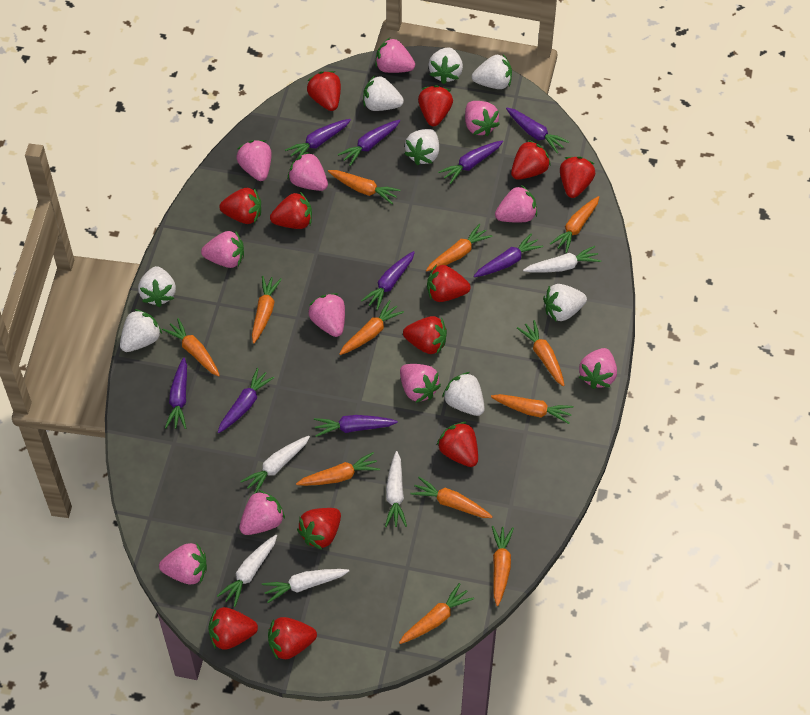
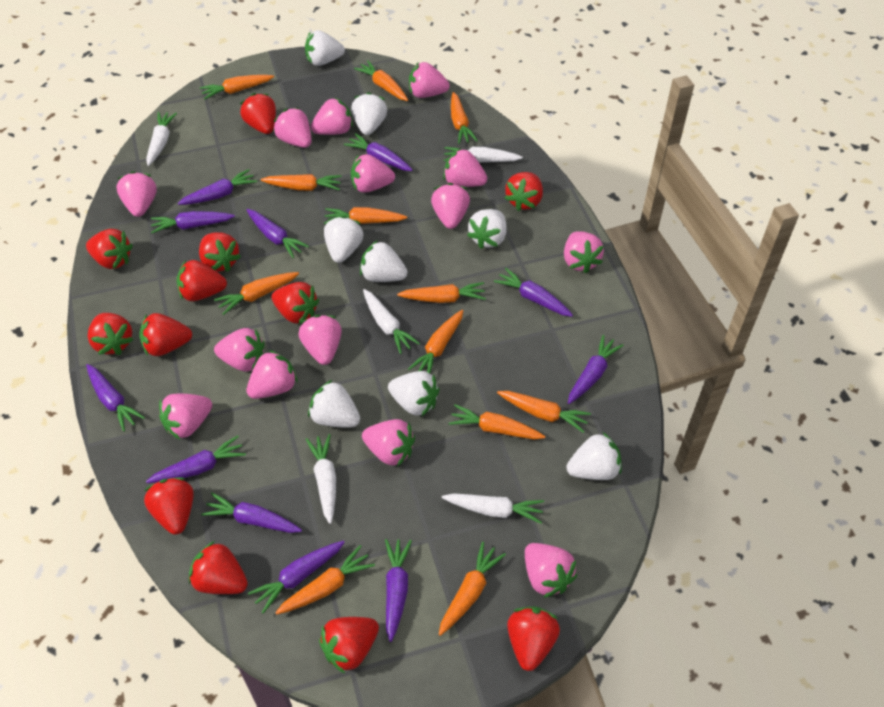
pink strawberry: 11 -> 14
purple carrot: 9 -> 11

